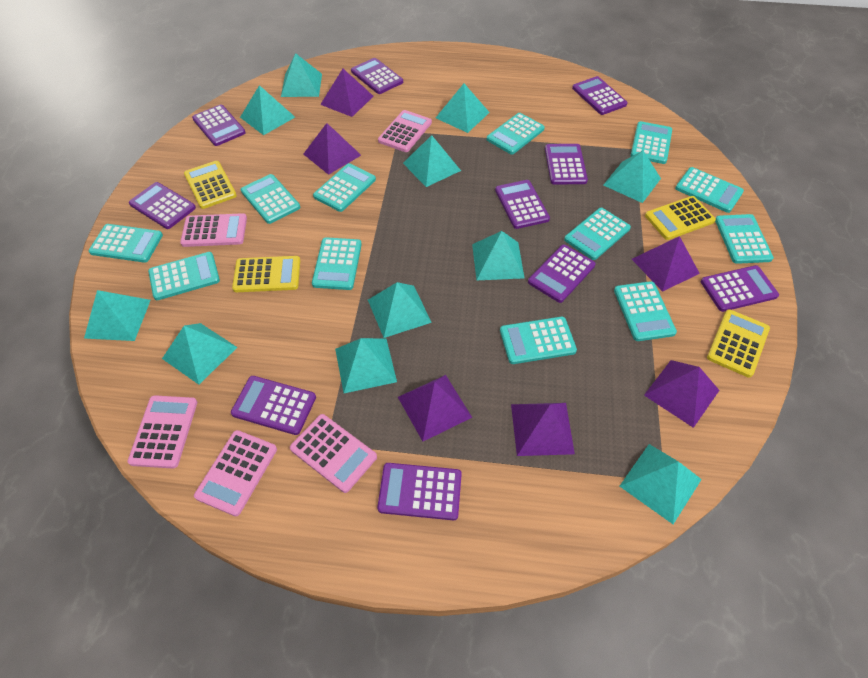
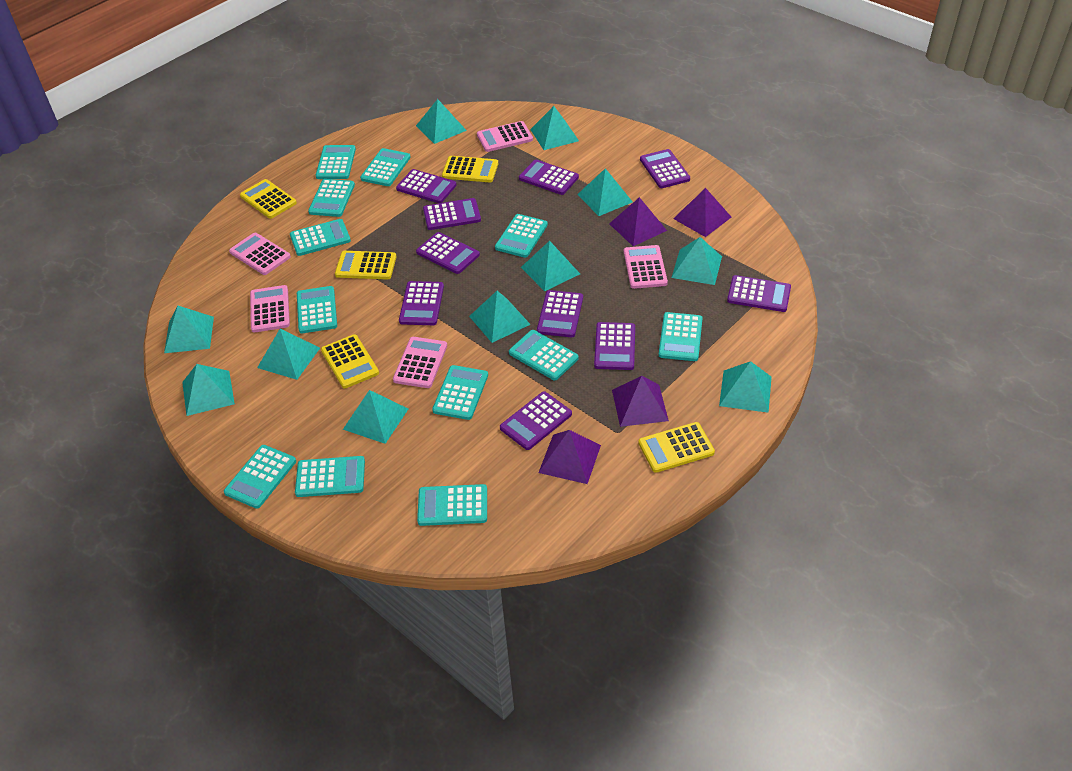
purple pyramid: 6 -> 4
yellow calculator: 4 -> 5

